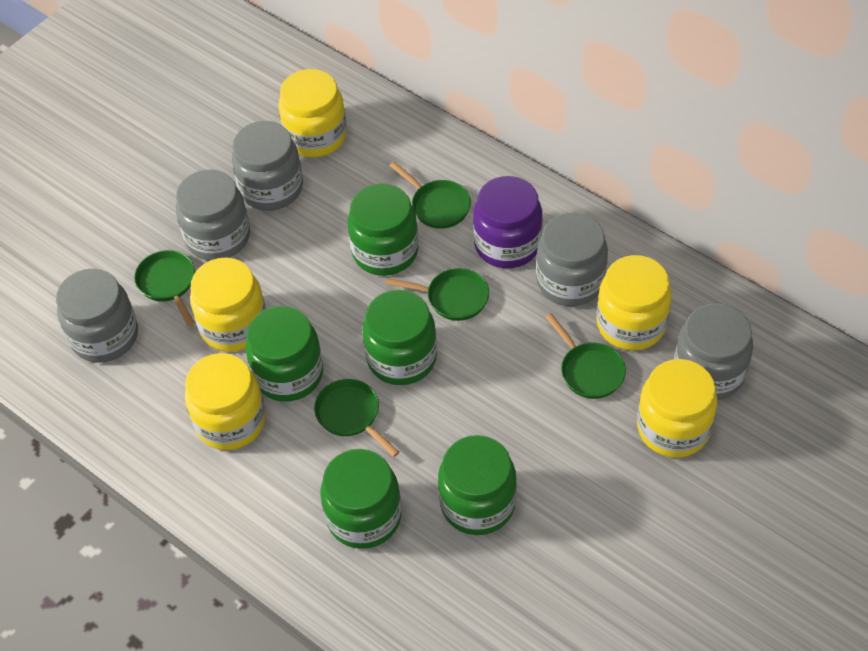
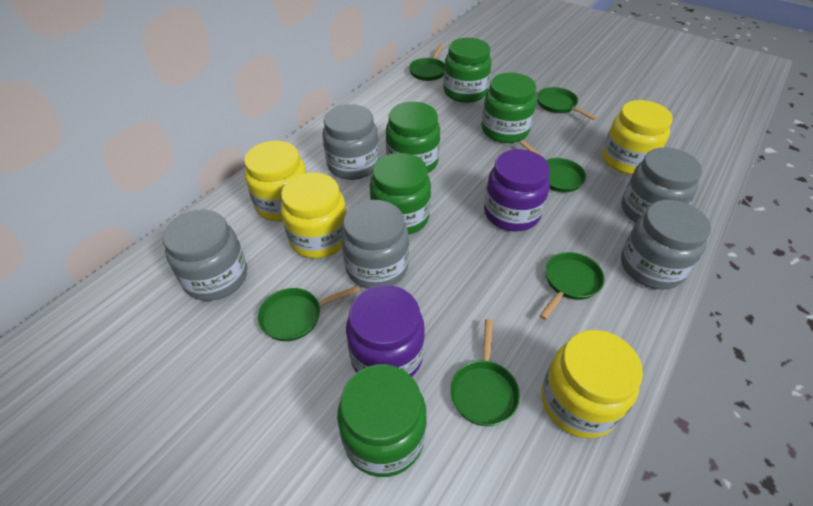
green pan: 5 -> 6
purple jar: 1 -> 2
yellow jar: 5 -> 4

